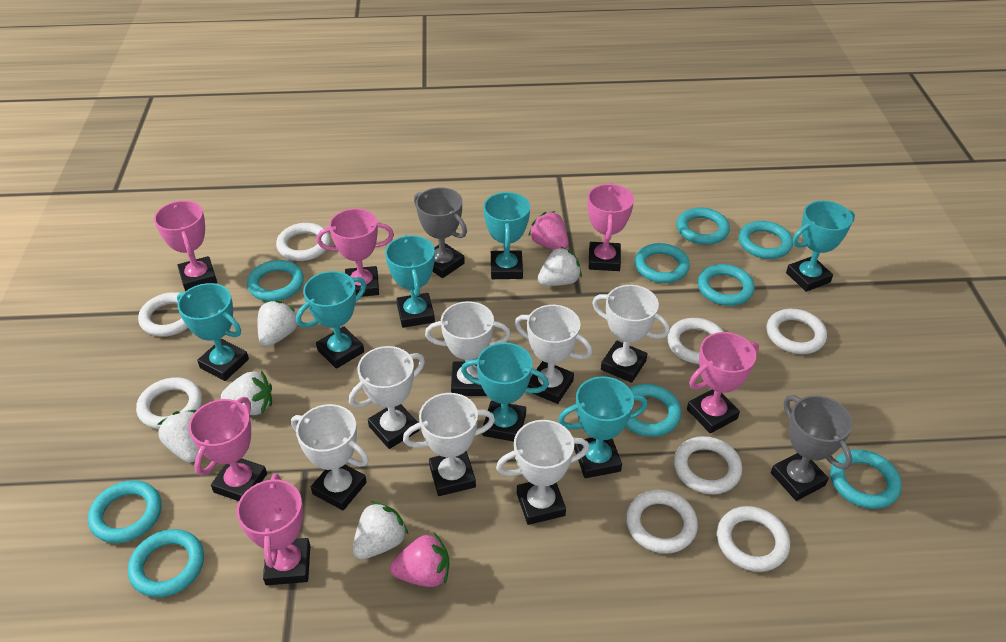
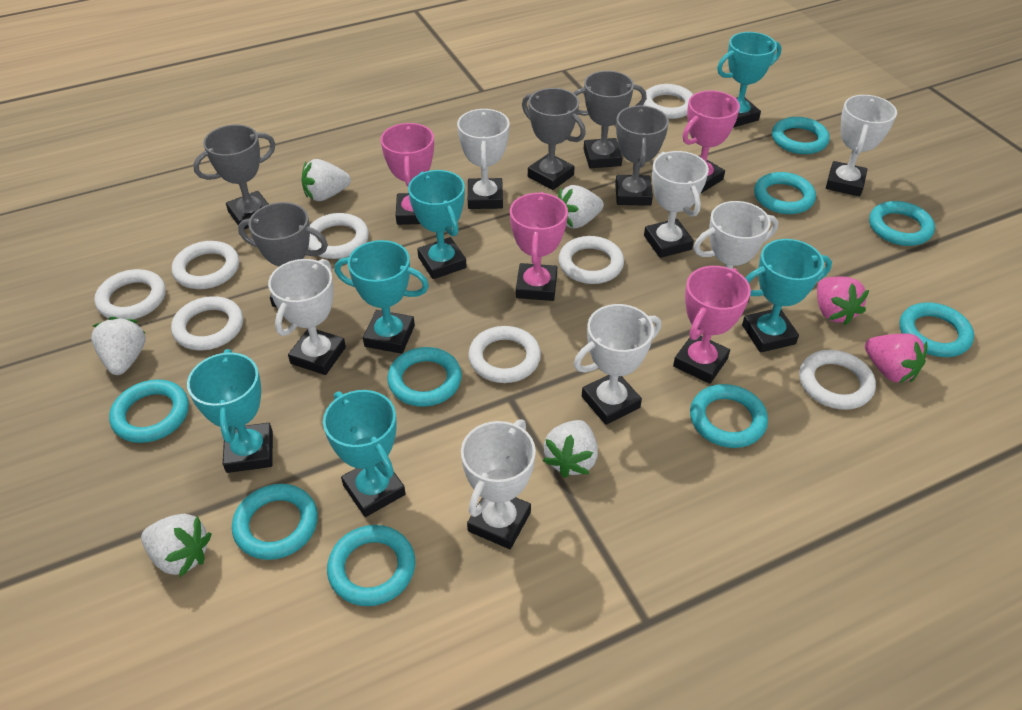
grey trophy: 2 -> 5
pink trophy: 6 -> 4
turquoise trophy: 7 -> 6

